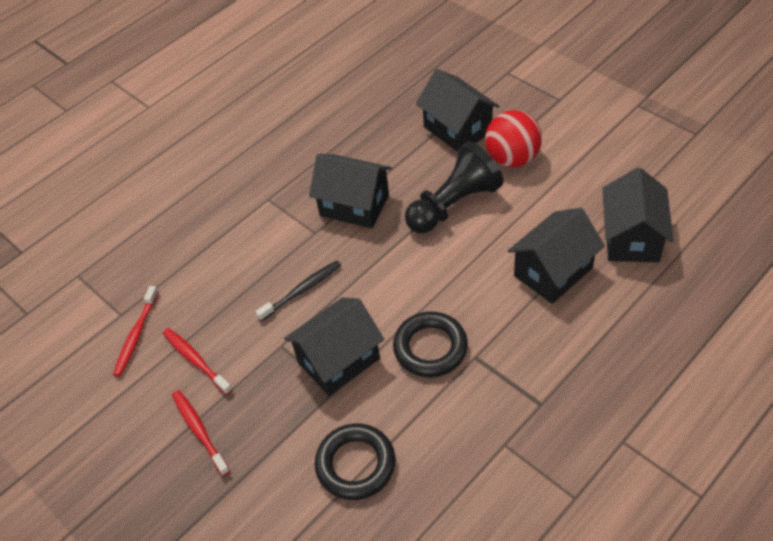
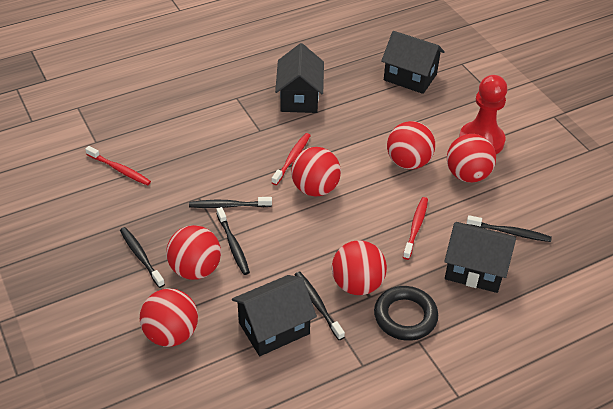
black house: 5 -> 4
black pawn: 1 -> 0
black ring: 2 -> 1
black toothbrush: 1 -> 5
red ball: 1 -> 6
red pawn: 0 -> 1

